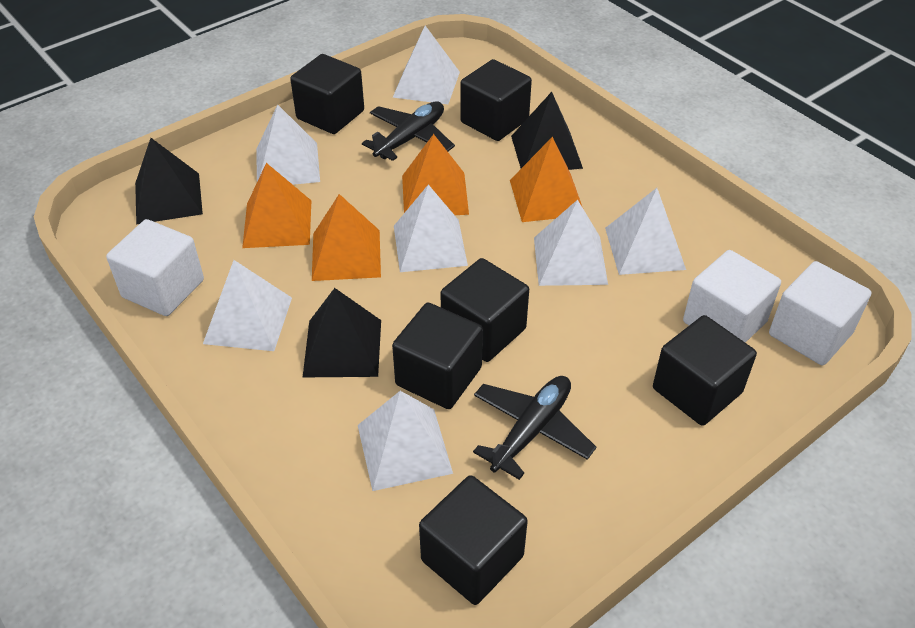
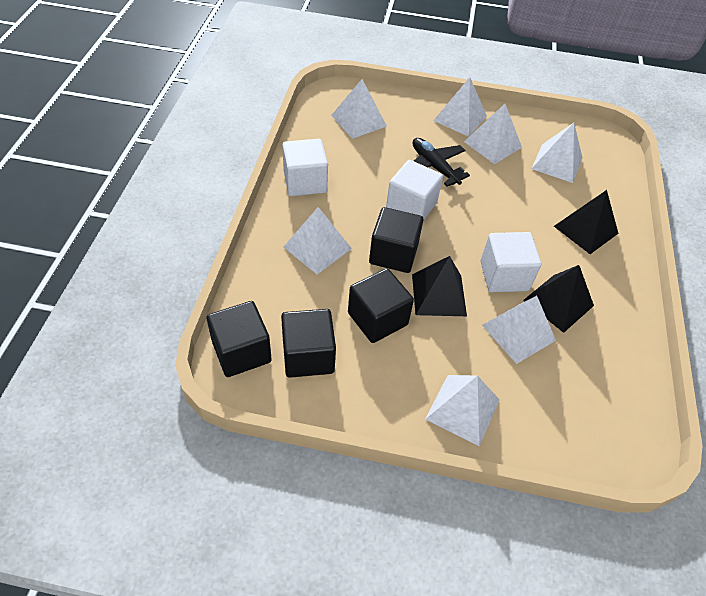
black cube: 6 -> 4
black plane: 2 -> 1
orange pyramid: 4 -> 0

